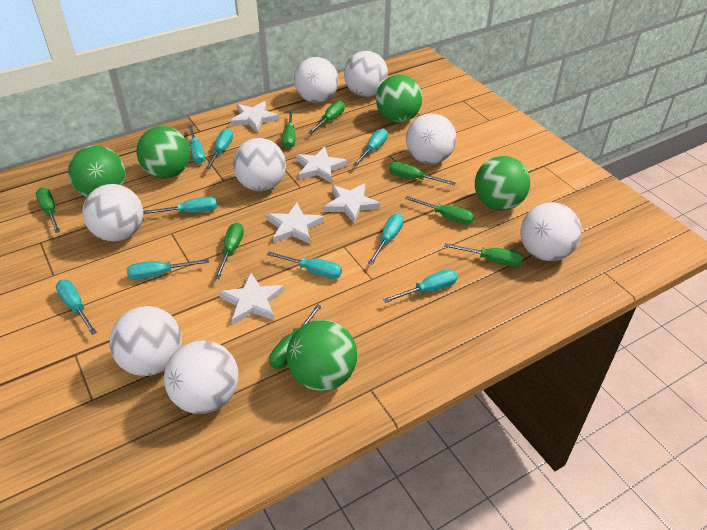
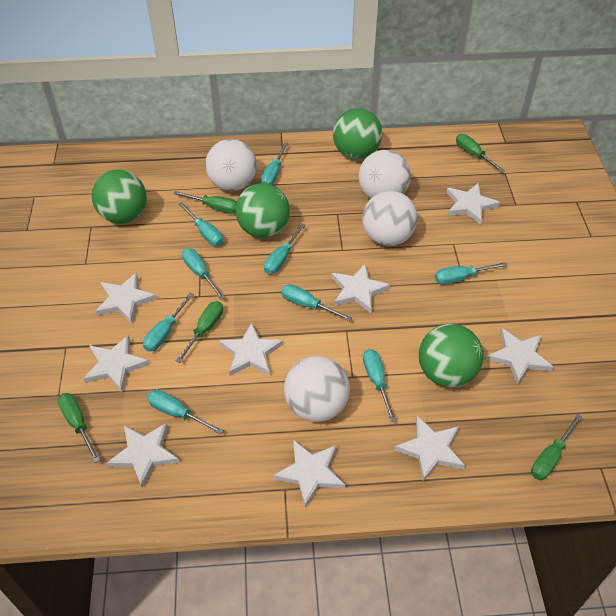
green ball: 5 -> 4
green screwdriver: 8 -> 5
white ball: 8 -> 4
white star: 5 -> 9

